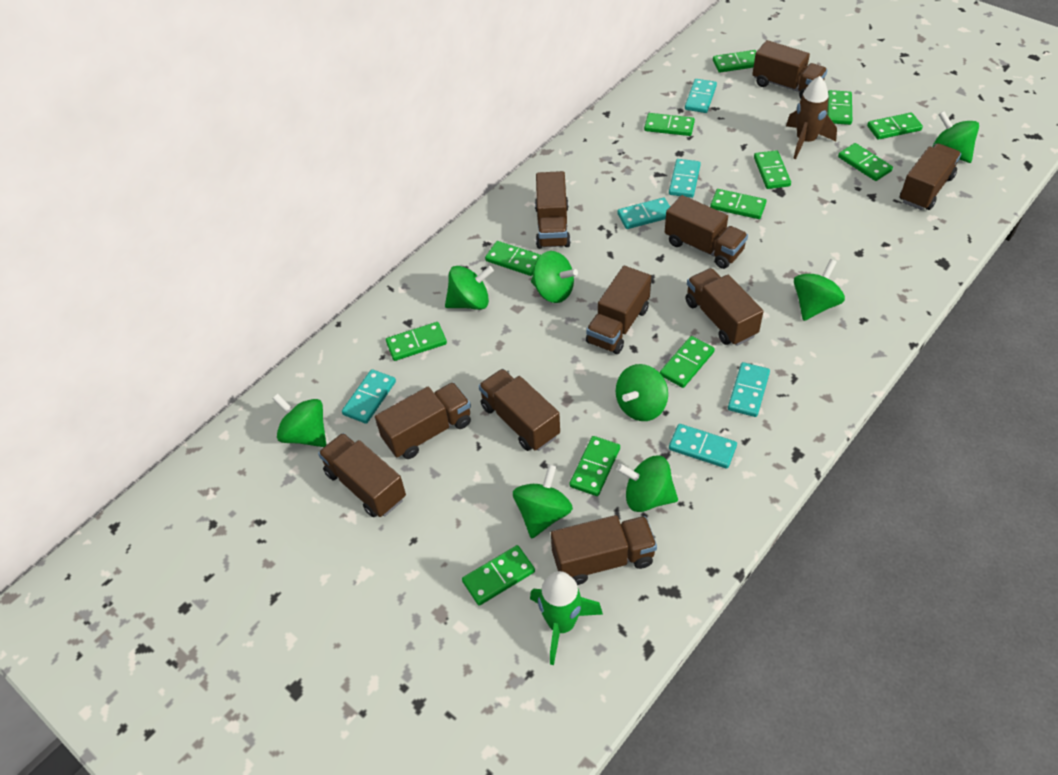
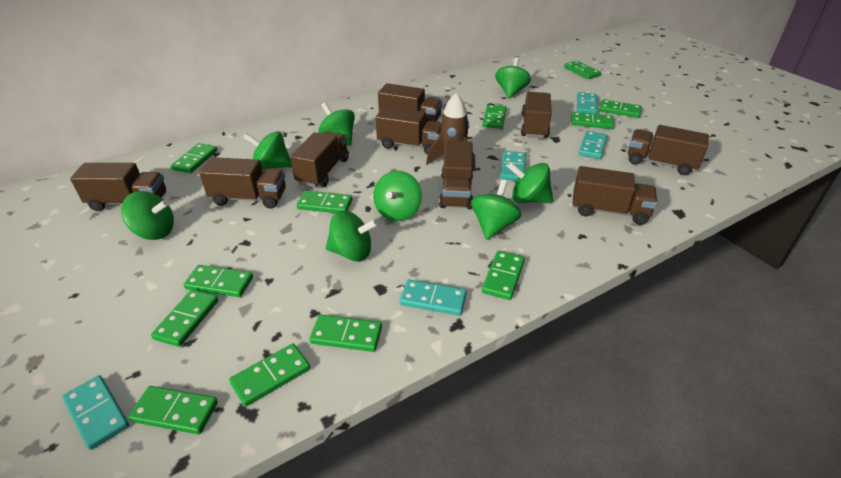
brown truck: 10 -> 9
green rocket: 1 -> 0
turquoise domino: 6 -> 5

